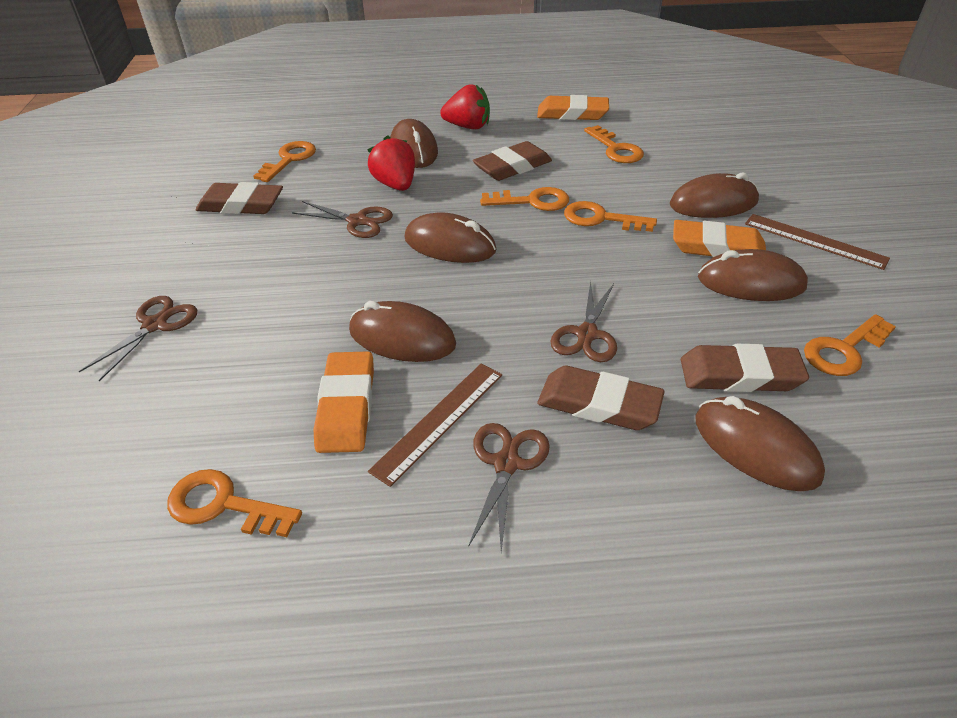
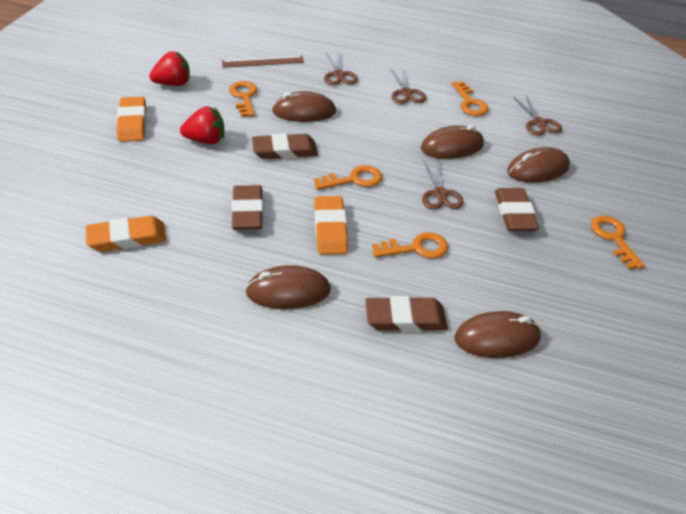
brown mouse: 6 -> 5
brown ruler: 2 -> 1
orange key: 6 -> 5

